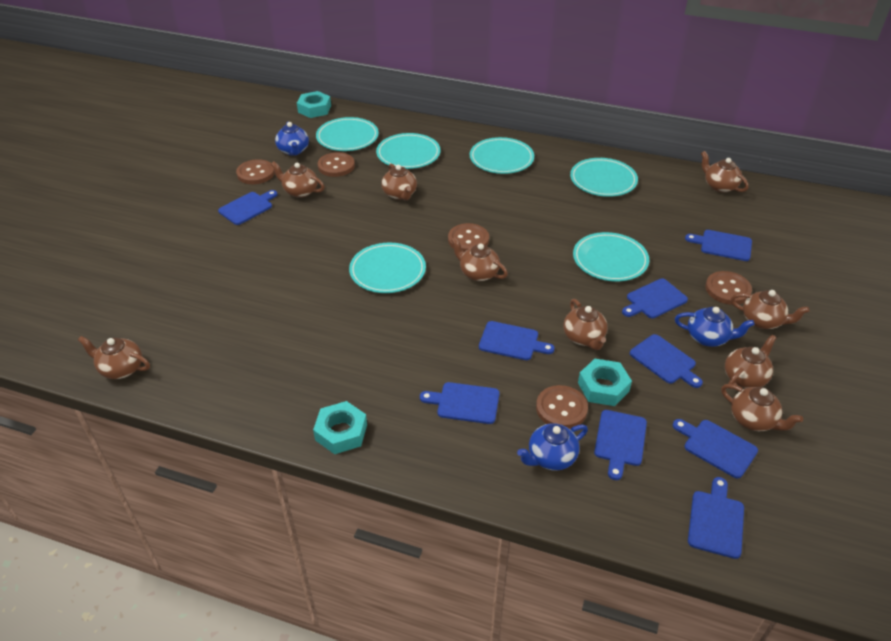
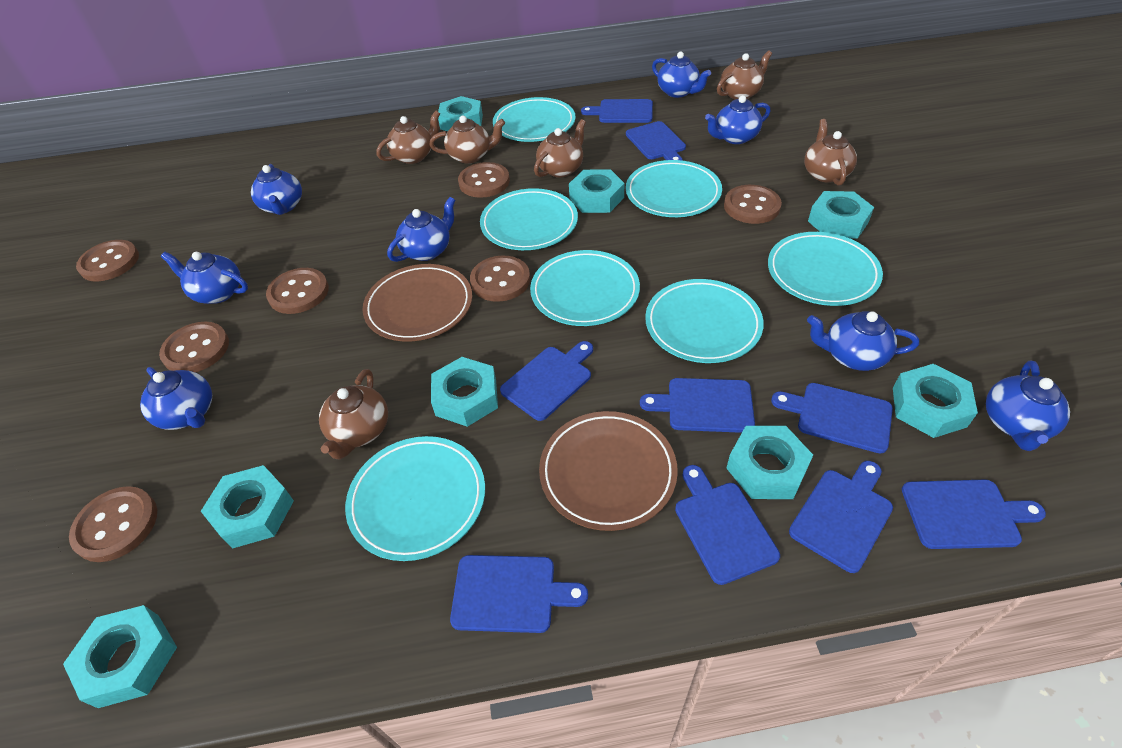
blue teapot: 3 -> 8
brown button: 5 -> 7
brown plate: 0 -> 2
brown teapot: 9 -> 6
turquoise nut: 3 -> 8
turquoise plate: 6 -> 7

